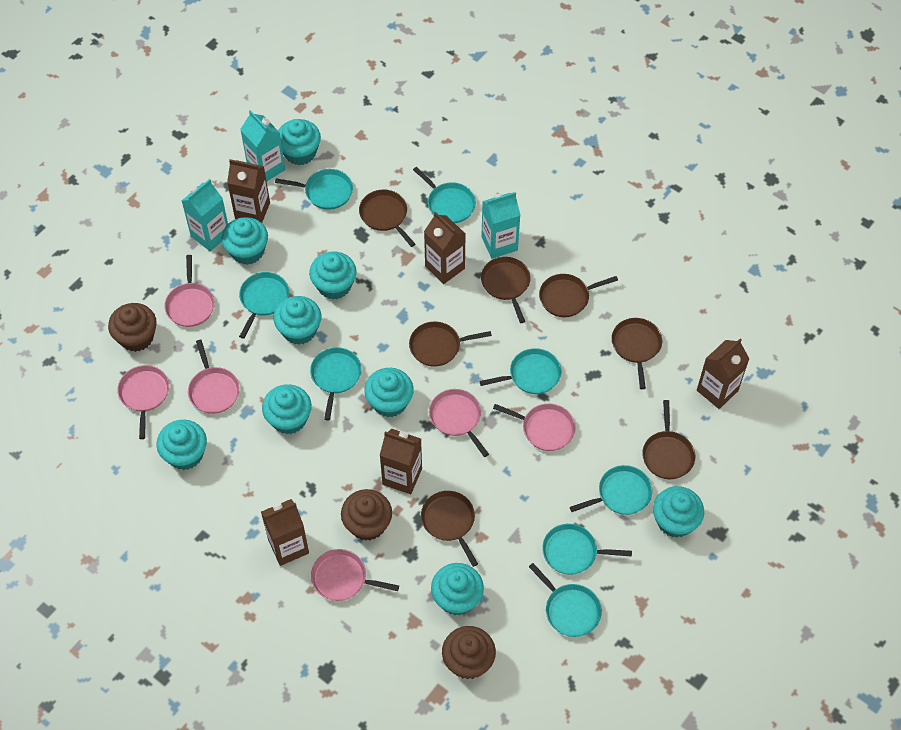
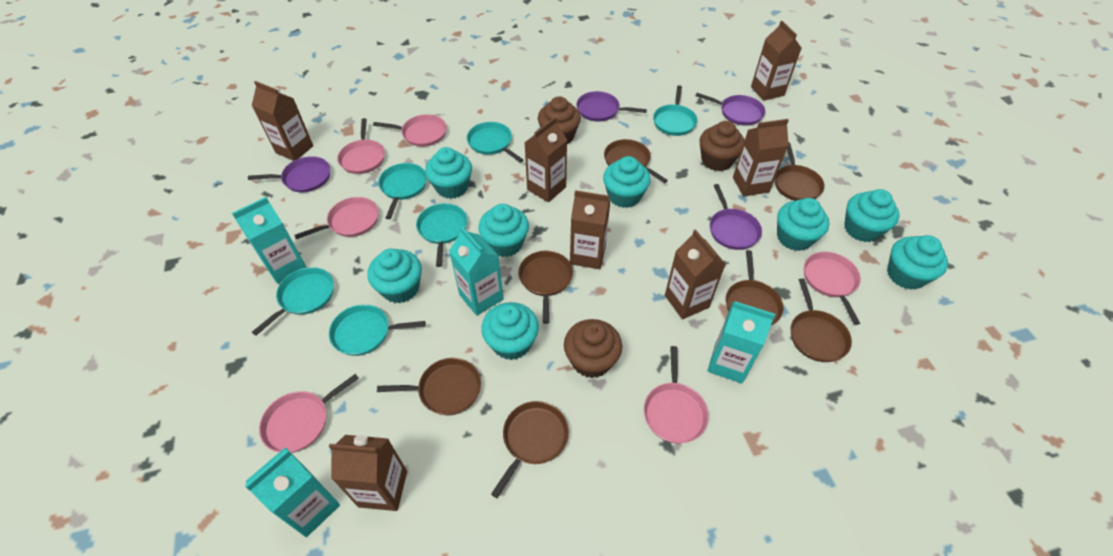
brown carton: 5 -> 7
purple pan: 0 -> 4
turquoise carton: 3 -> 4
turquoise cupcake: 9 -> 8
turquoise pan: 8 -> 6

